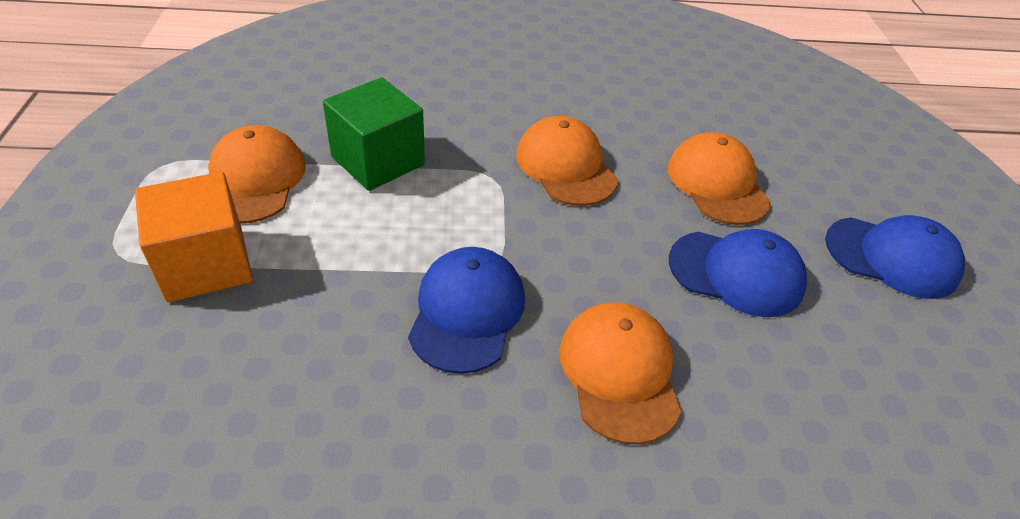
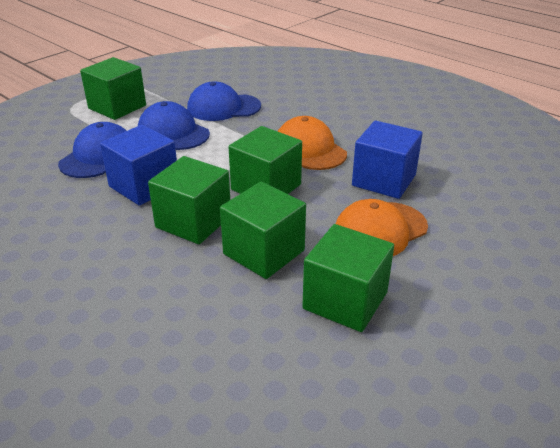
blue cube: 0 -> 2
green cube: 1 -> 5
orange cap: 4 -> 2
orange cube: 1 -> 0

